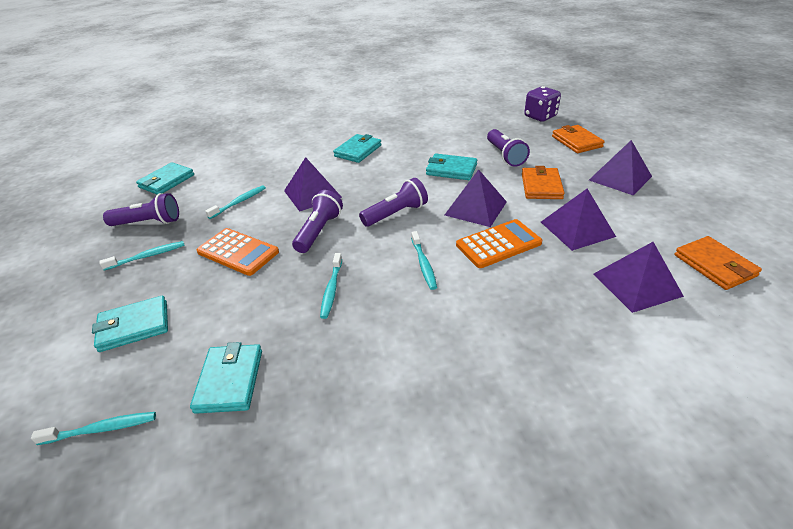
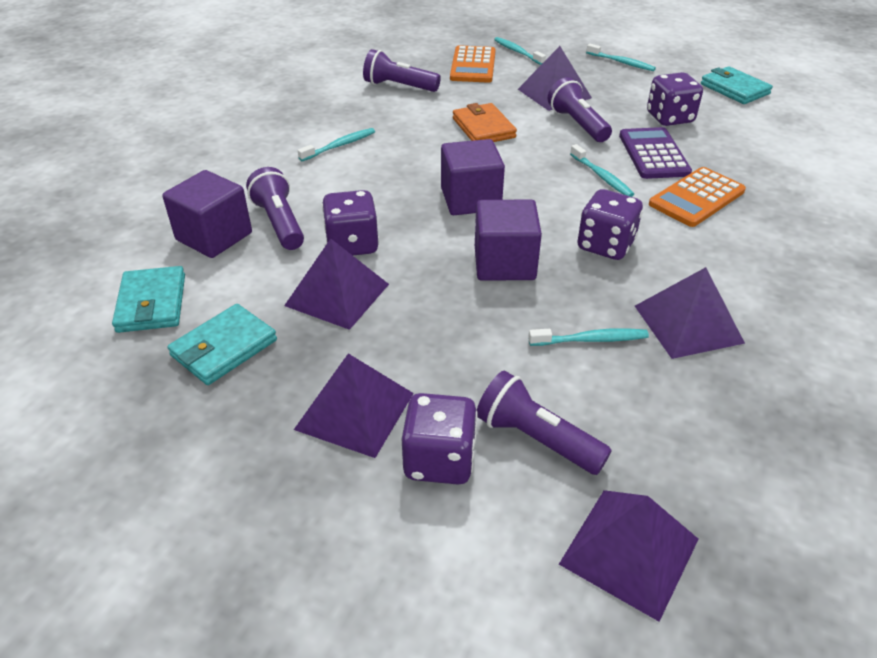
orange wallet: 3 -> 1
purple calculator: 0 -> 1
purple cube: 0 -> 3
purple dice: 1 -> 4
turquoise wallet: 5 -> 3

